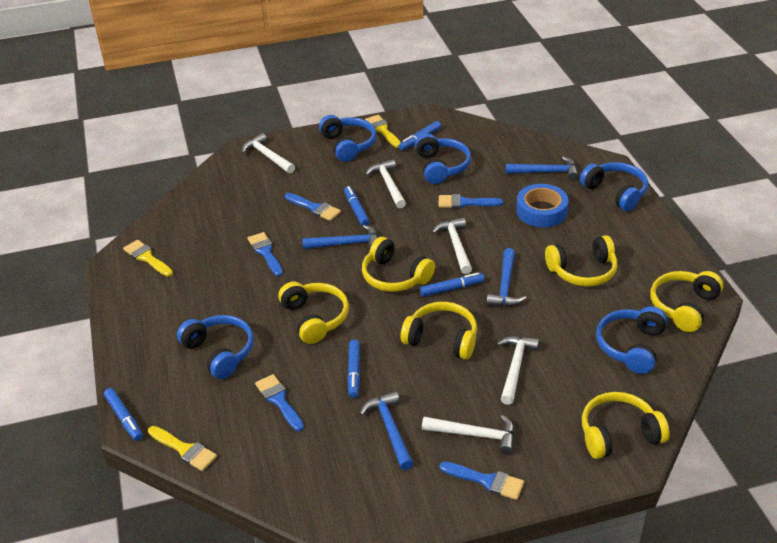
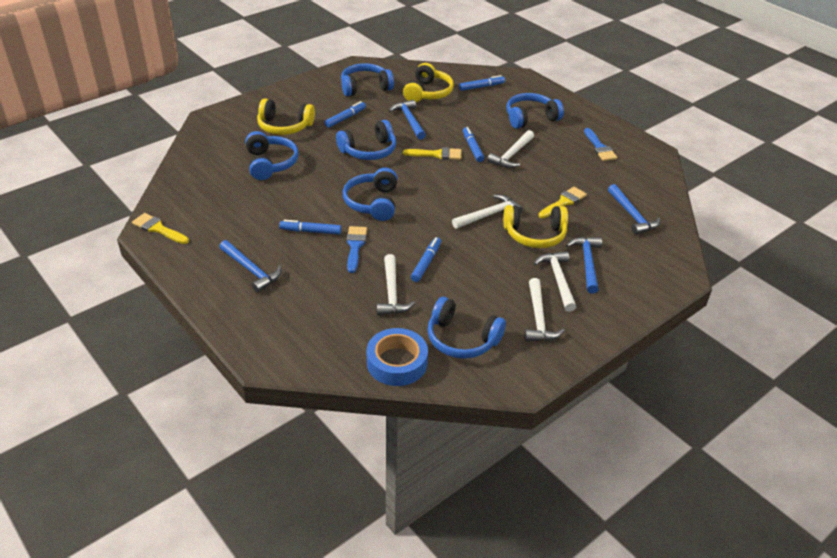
blue brush: 5 -> 2
blue headphones: 5 -> 6
yellow headphones: 6 -> 3

